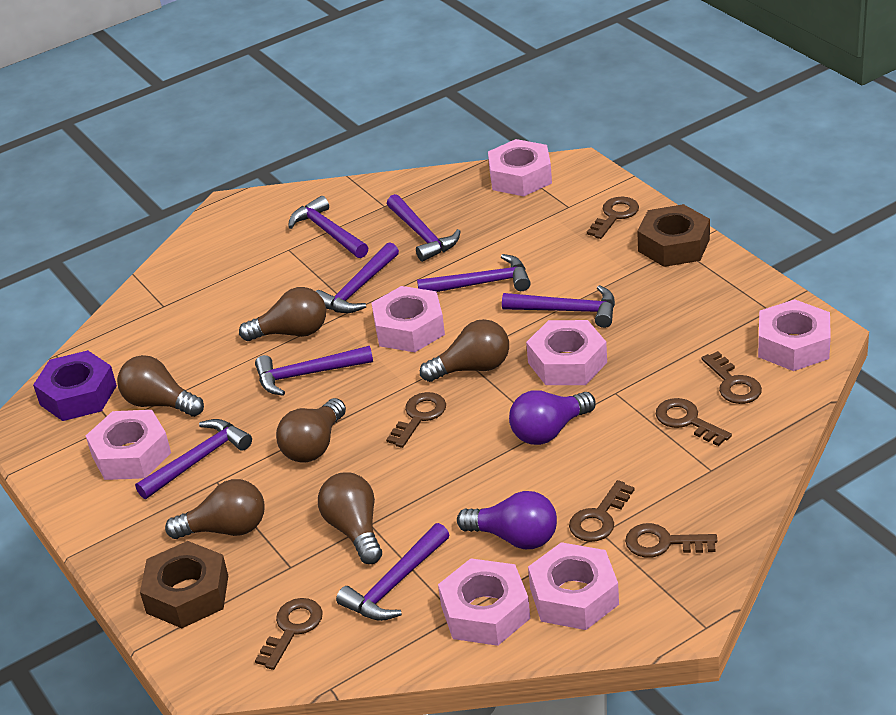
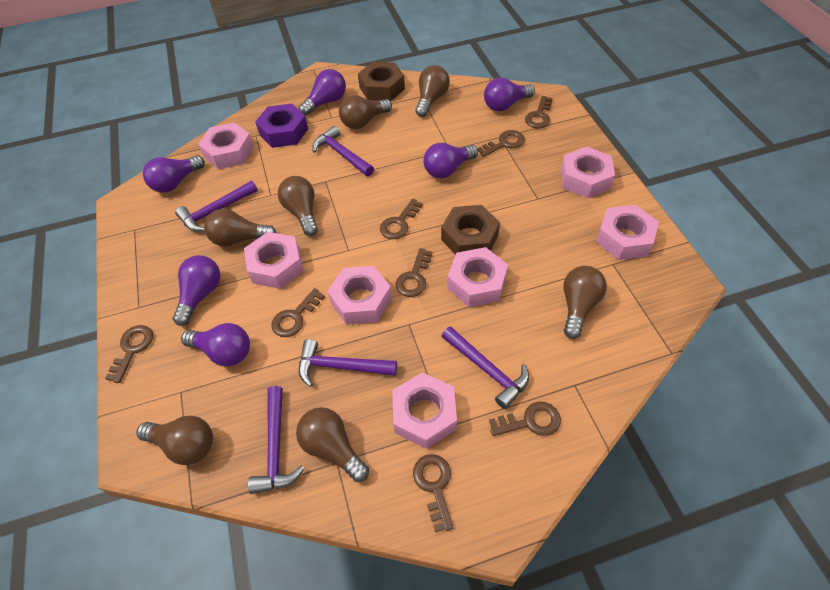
brown key: 7 -> 8
brown light bulb: 6 -> 7
purple hammer: 8 -> 5
purple light bulb: 2 -> 6

